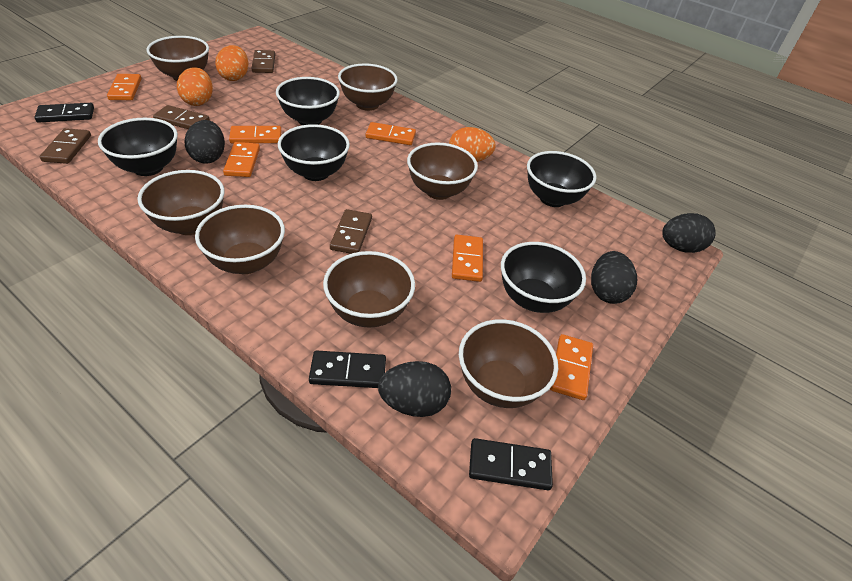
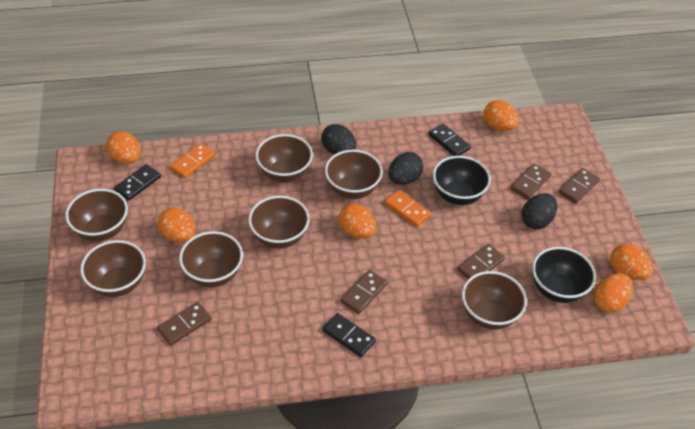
black bowl: 5 -> 2
black egg: 4 -> 3
brown domino: 4 -> 5
orange domino: 6 -> 2
orange egg: 3 -> 6

